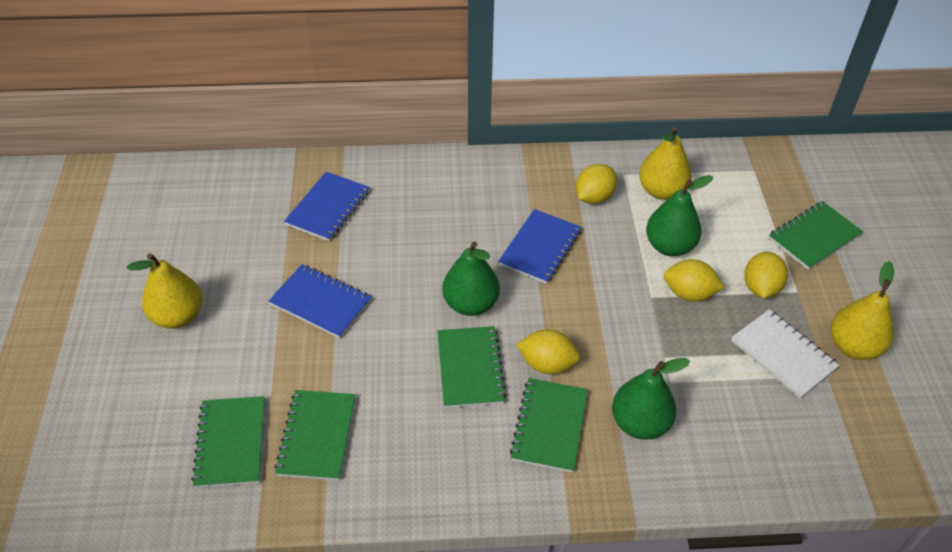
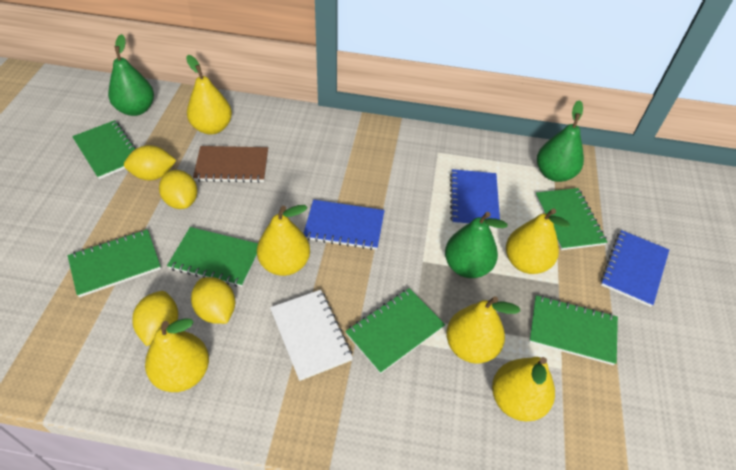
brown notebook: 0 -> 1
green notebook: 5 -> 6
yellow pear: 3 -> 6

